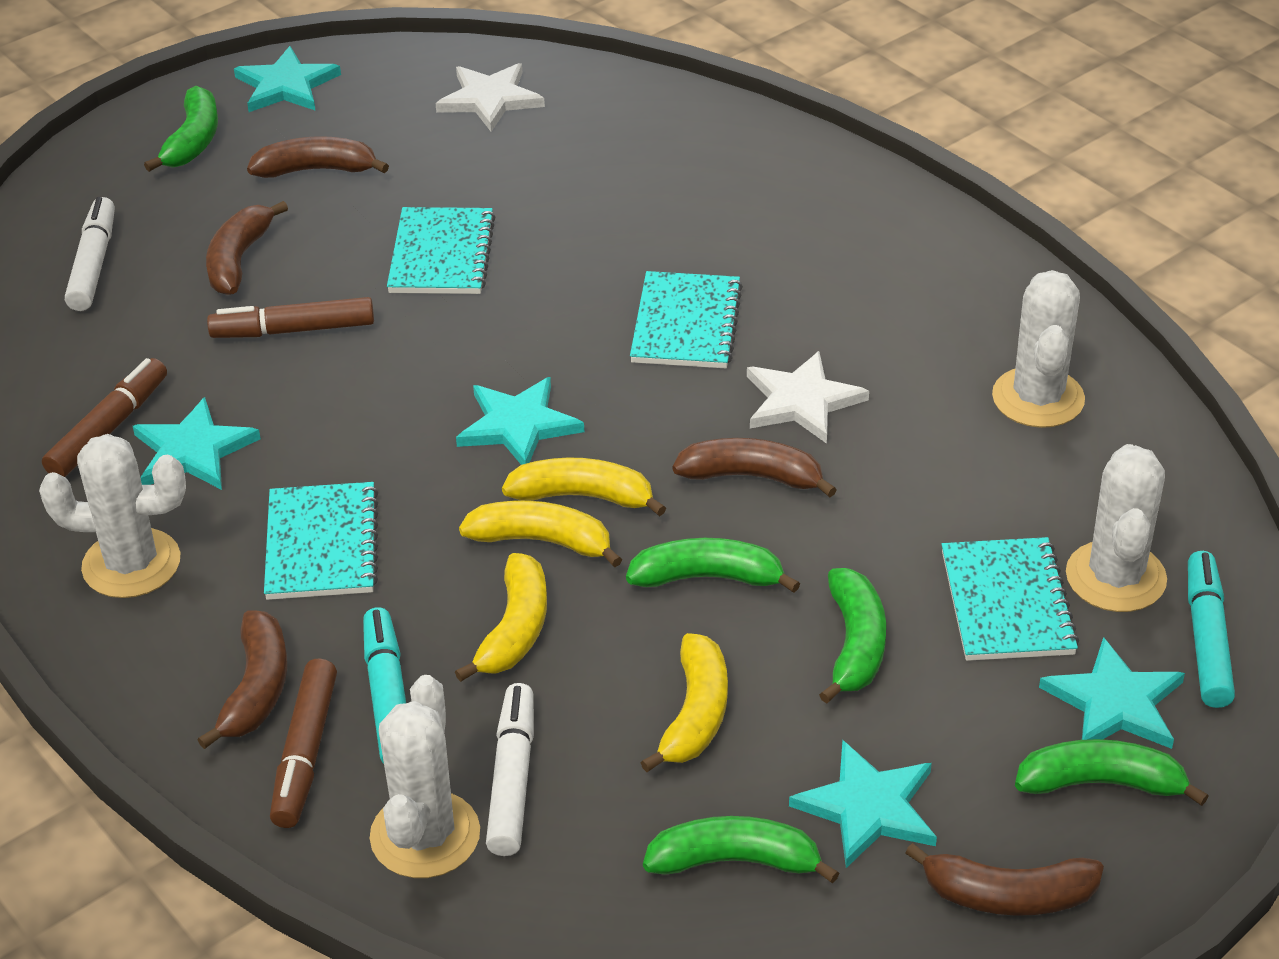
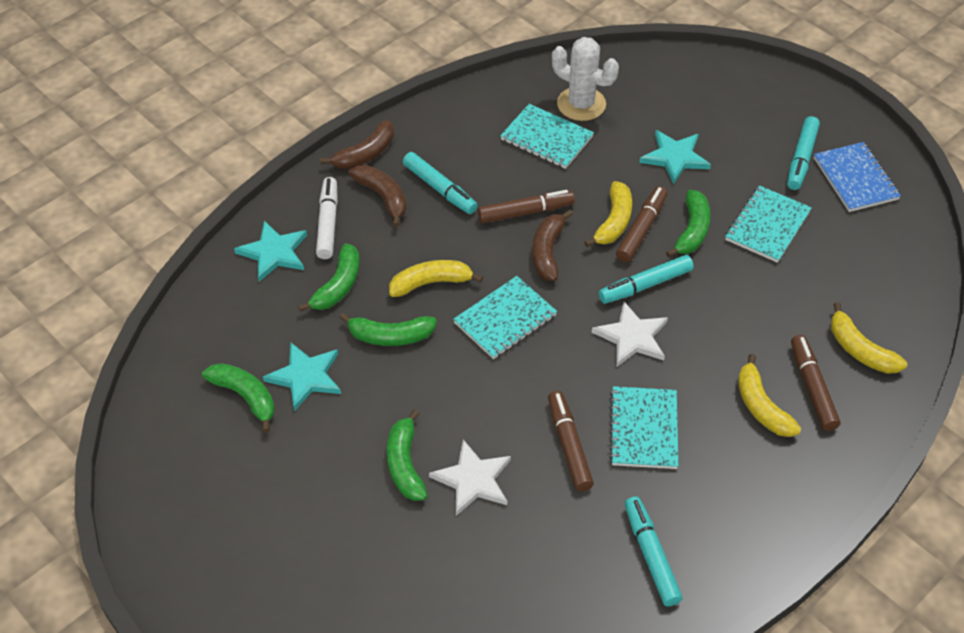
blue notebook: 0 -> 1
brown banana: 5 -> 3
brown marker: 3 -> 4
turquoise marker: 2 -> 4
turquoise star: 5 -> 3
white cactus: 4 -> 1
white marker: 2 -> 1

